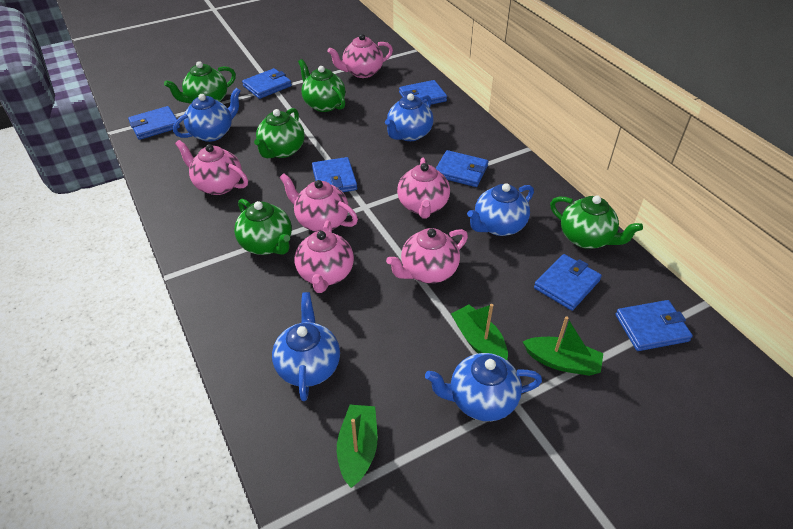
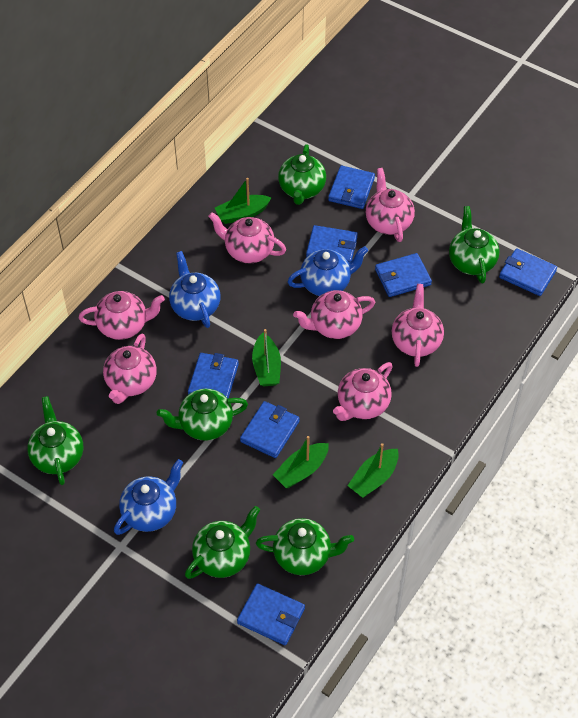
blue teapot: 5 -> 3
green boat: 3 -> 4
green teapot: 5 -> 6
pink teapot: 6 -> 7

